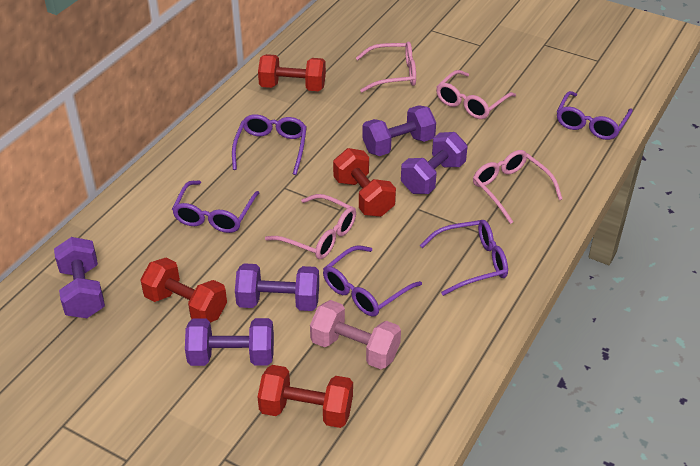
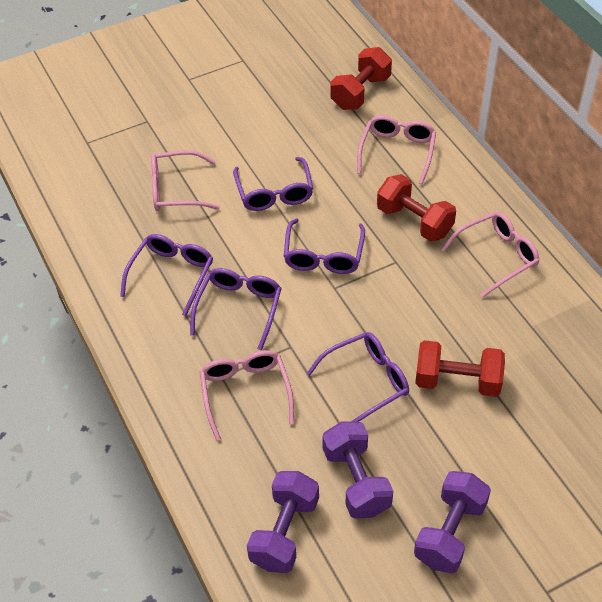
pink dumbbell: 1 -> 0
purple dumbbell: 5 -> 3
red dumbbell: 4 -> 3

